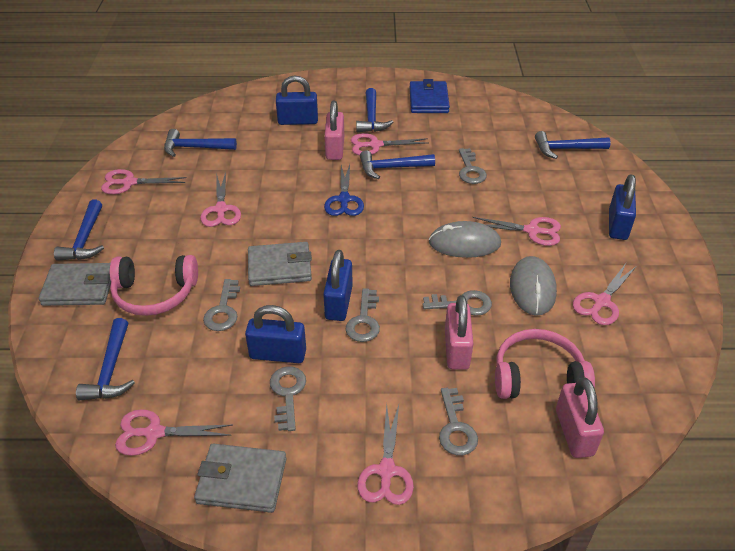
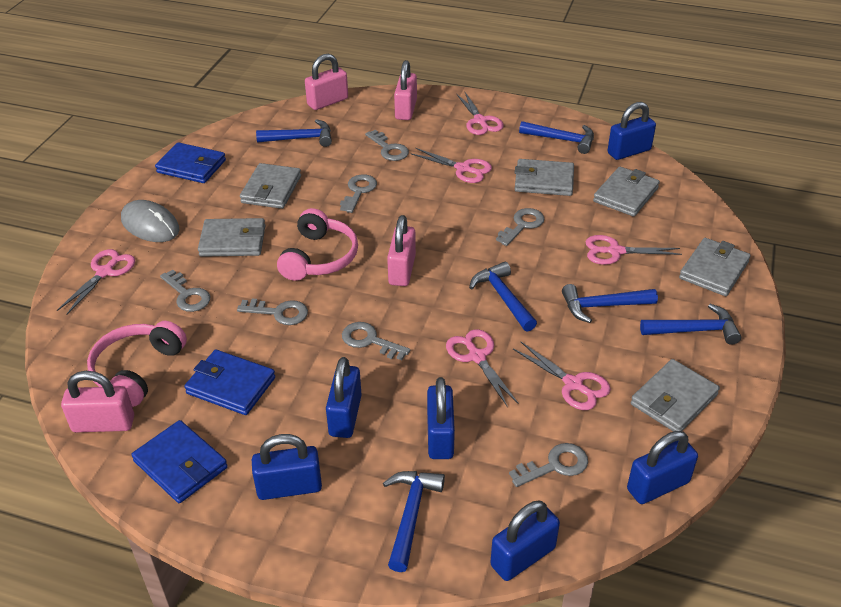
blue padlock: 4 -> 6
blue scissors: 1 -> 0
blue wallet: 1 -> 3
grey key: 6 -> 7
grey mouse: 2 -> 1
grey wallet: 3 -> 6
pink padlock: 3 -> 4
pink scissors: 7 -> 6

